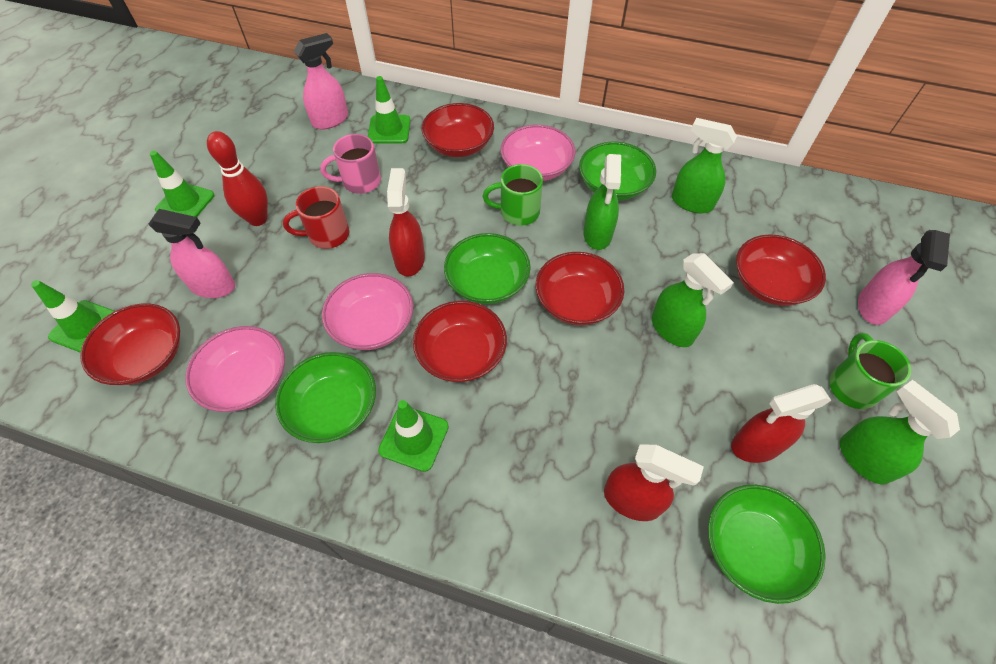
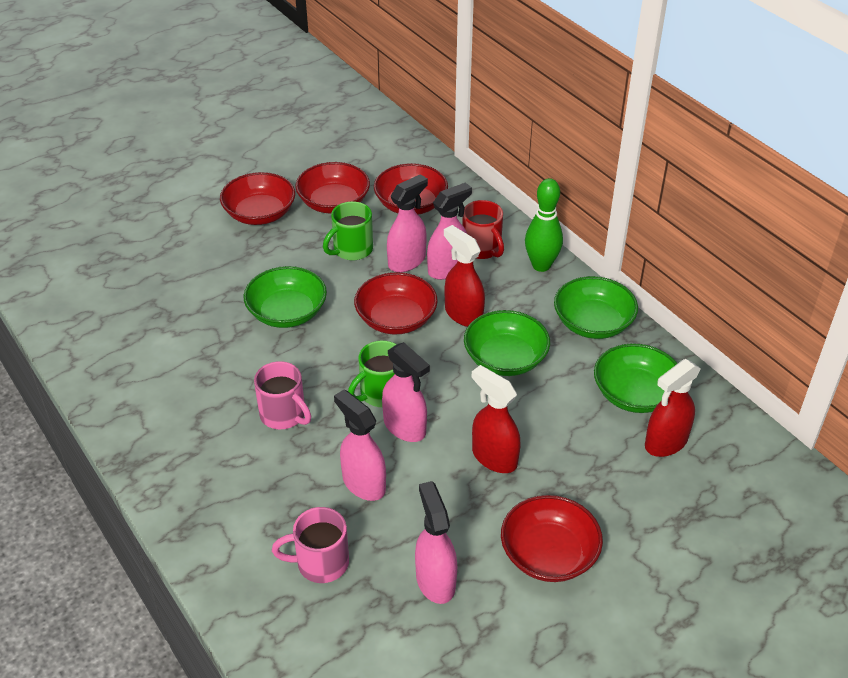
green bowling pin: 0 -> 1
green spray bottle: 4 -> 0
green traffic cone: 4 -> 0
pink bowl: 3 -> 0
pink mug: 1 -> 2
pink spray bottle: 3 -> 5
red bowling pin: 1 -> 0

